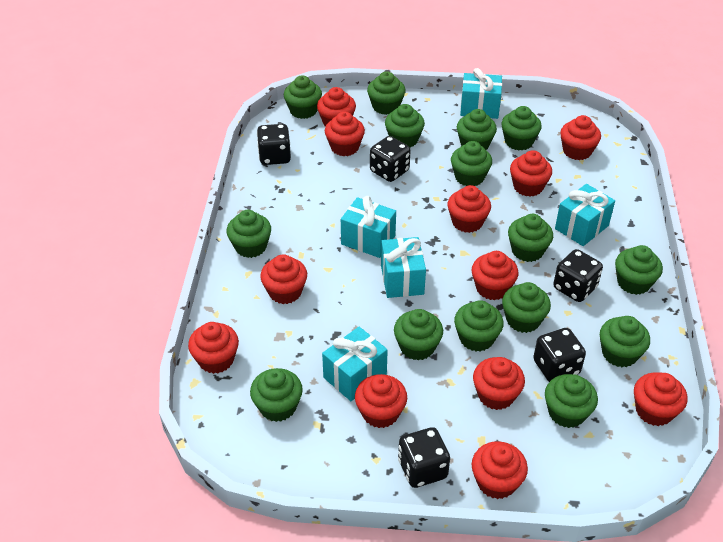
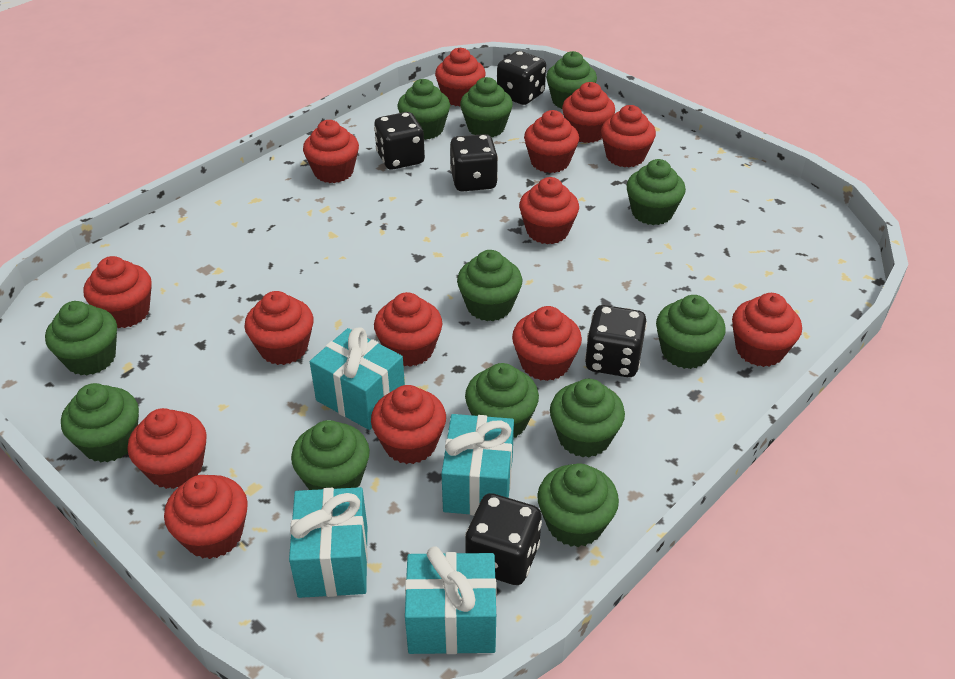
green cupcake: 15 -> 12
red cupcake: 12 -> 14
turquoise gift: 5 -> 4

